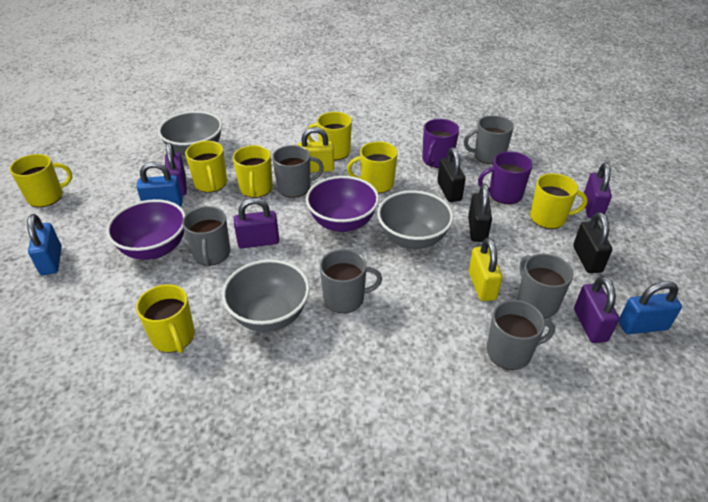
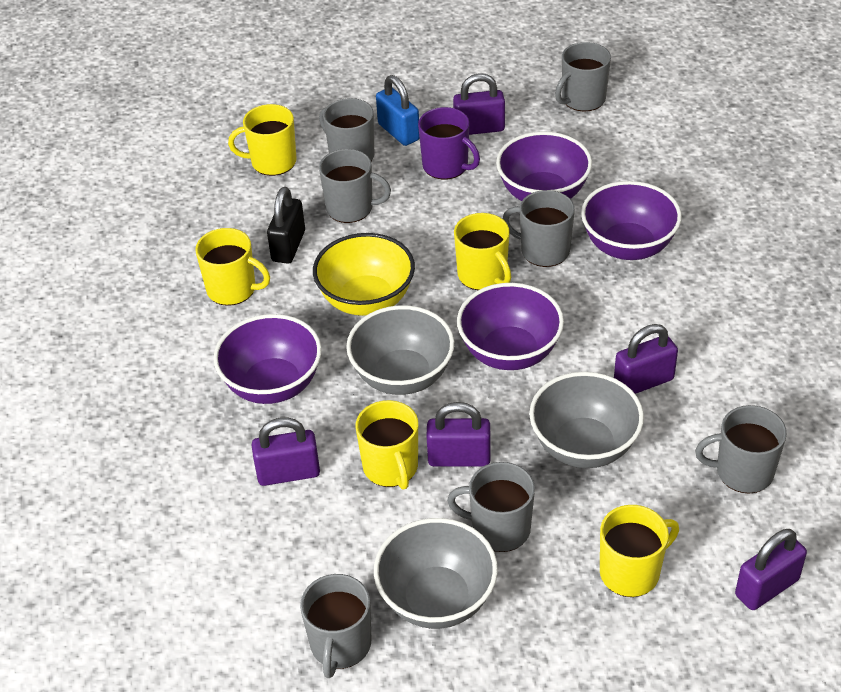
black padlock: 3 -> 1
blue padlock: 3 -> 1
grey mug: 6 -> 7
purple bowl: 2 -> 4
purple mug: 2 -> 1
purple padlock: 4 -> 5
yellow bowl: 0 -> 1
yellow mug: 7 -> 5
yellow padlock: 2 -> 0

